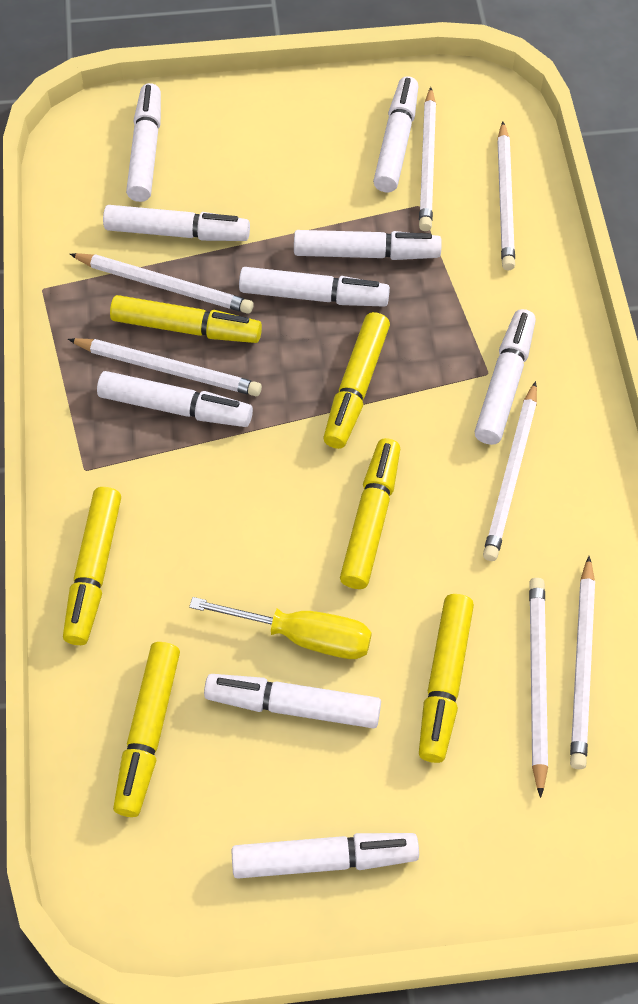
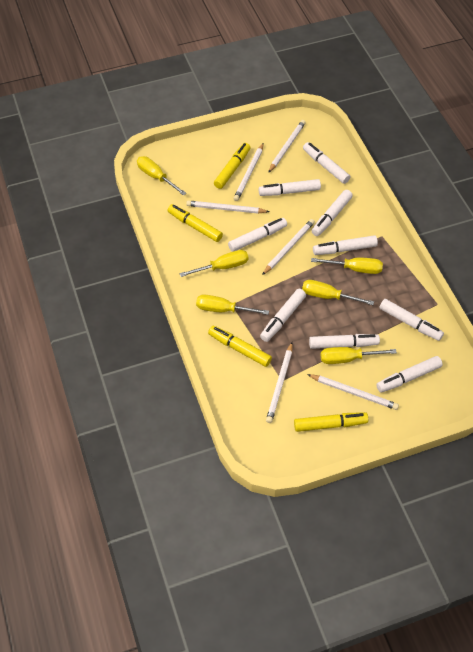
white pencil: 7 -> 6
yellow marker: 6 -> 4
yellow screwdriver: 1 -> 6

